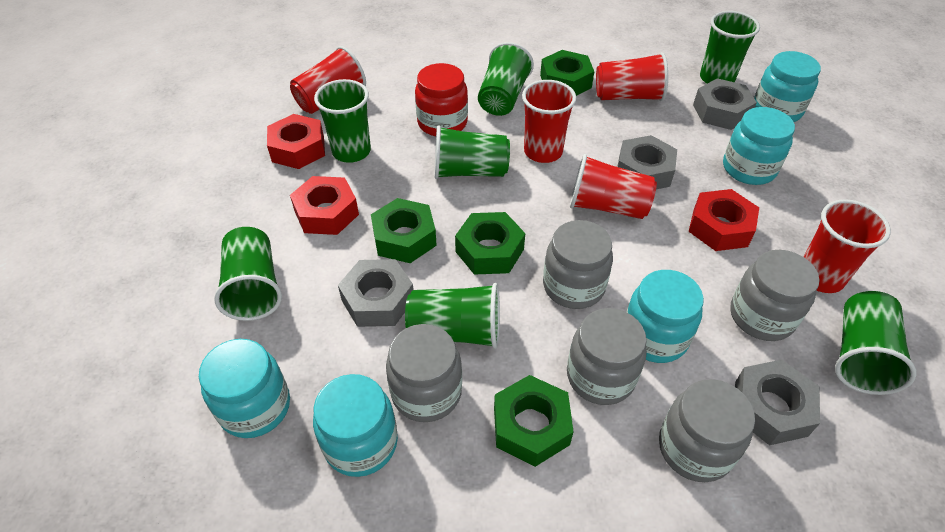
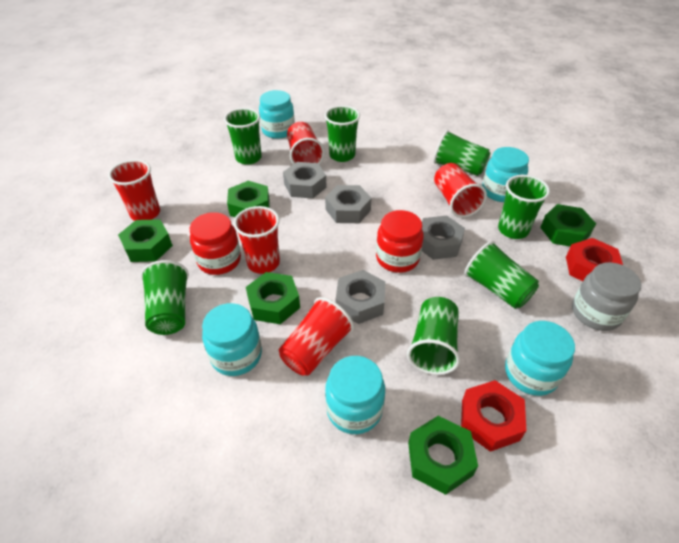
green nut: 4 -> 5
grey jar: 5 -> 1
red jar: 1 -> 2
red nut: 3 -> 2

